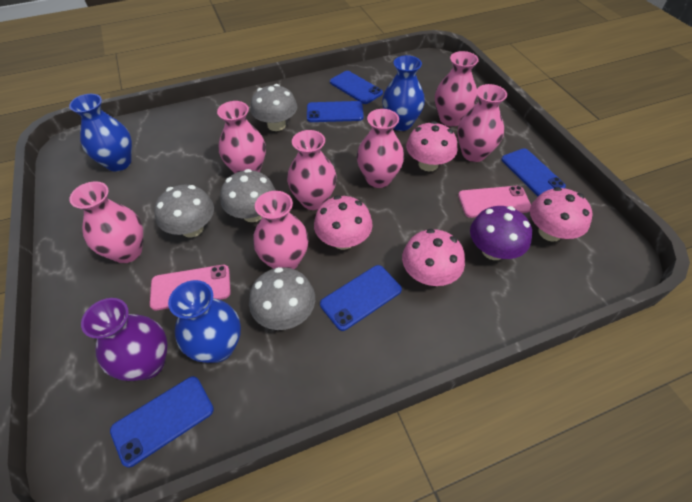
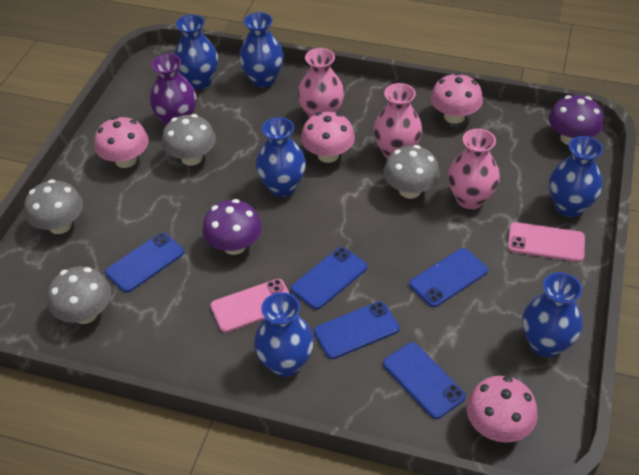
blue vase: 3 -> 6
pink vase: 7 -> 3
purple mushroom: 1 -> 2

